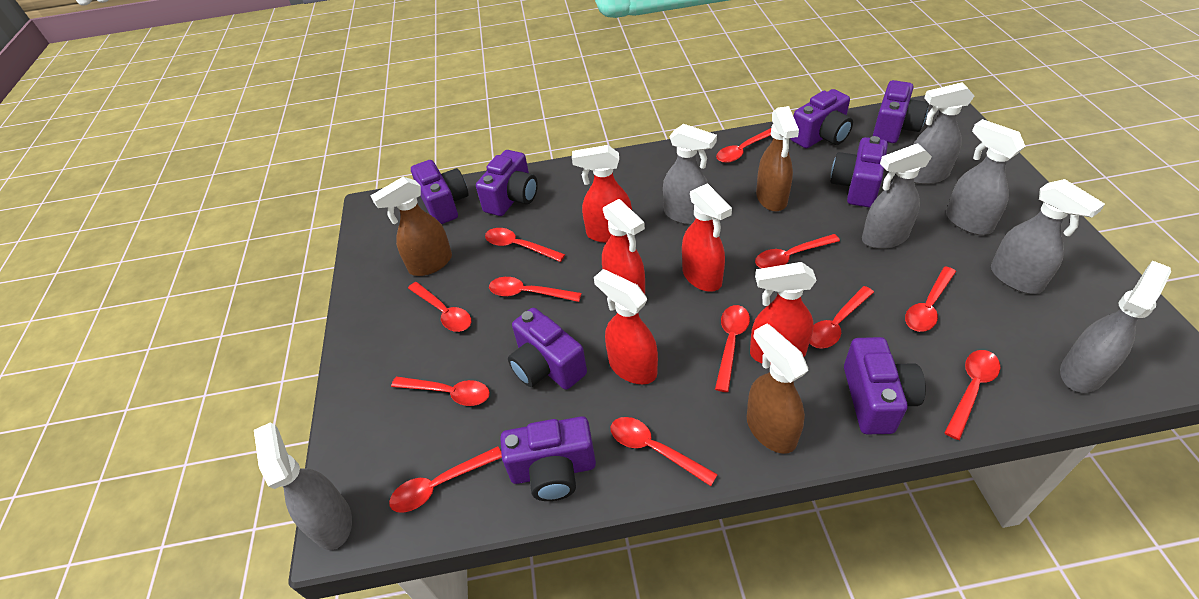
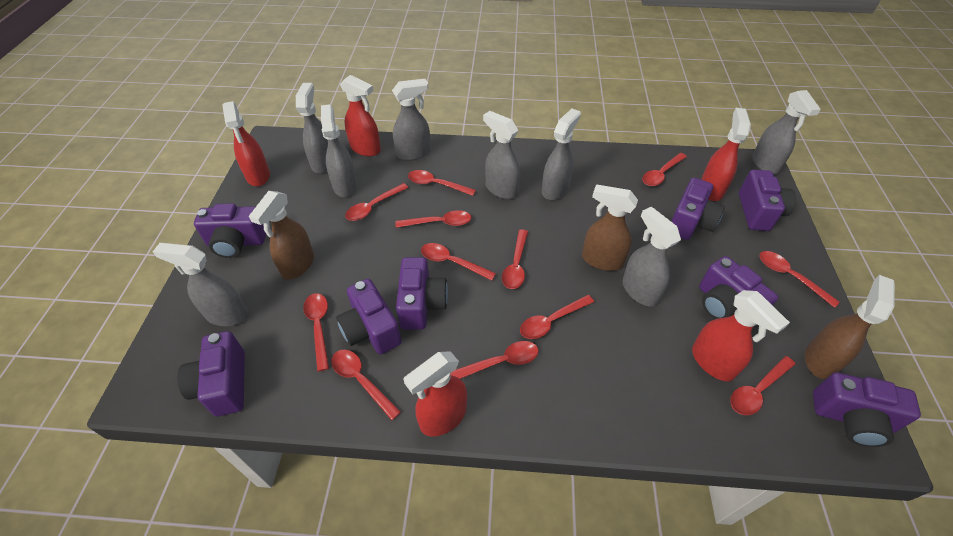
grey spray bottle: 7 -> 8

